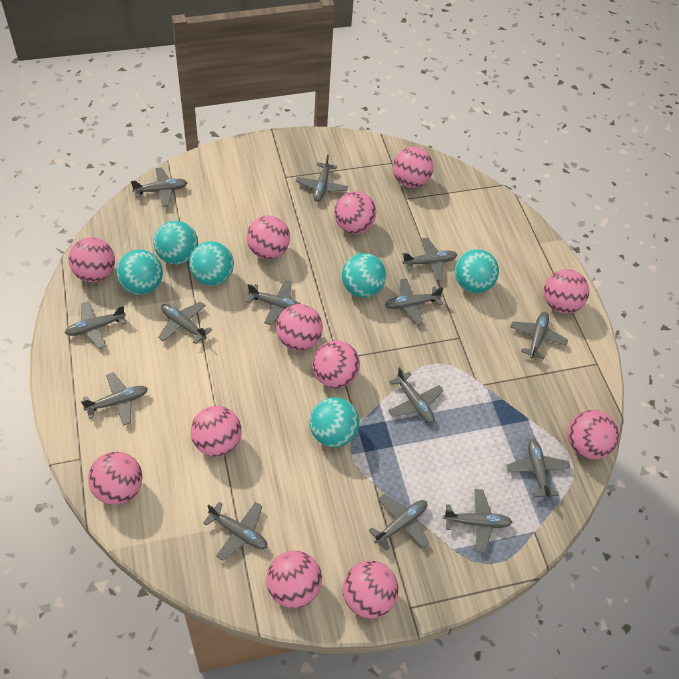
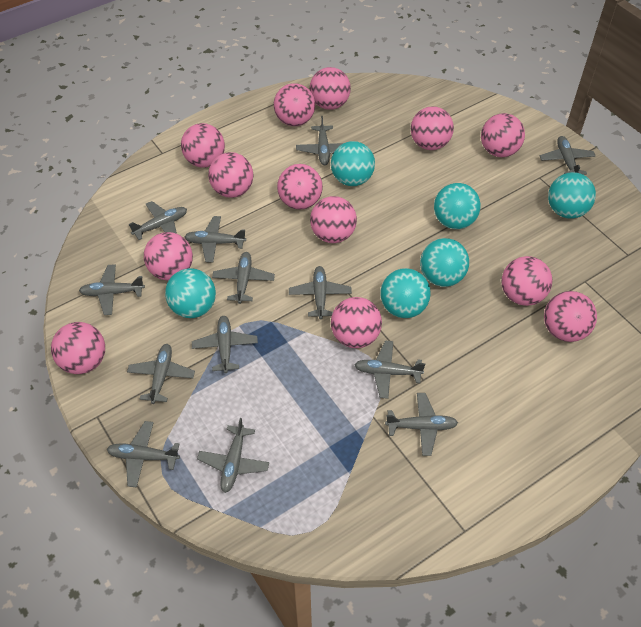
grey plane: 14 -> 13
pink ball: 12 -> 13

